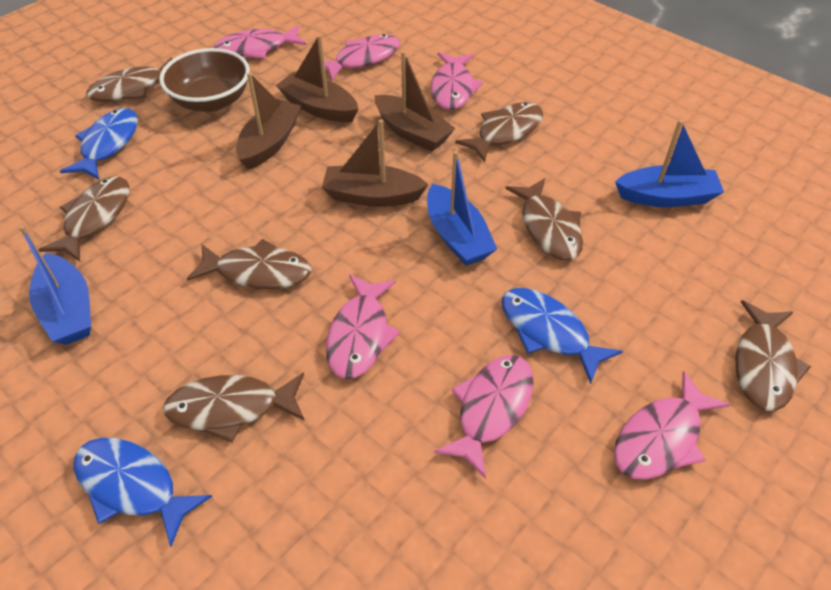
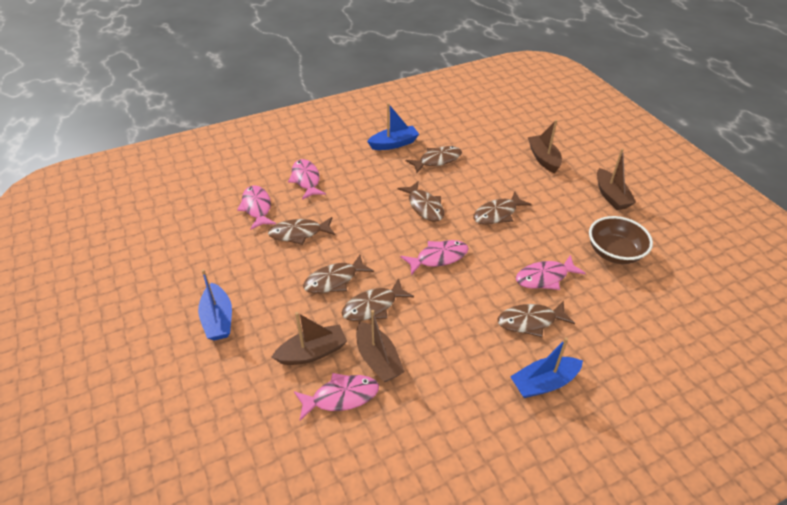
blue fish: 3 -> 0
pink fish: 6 -> 5

